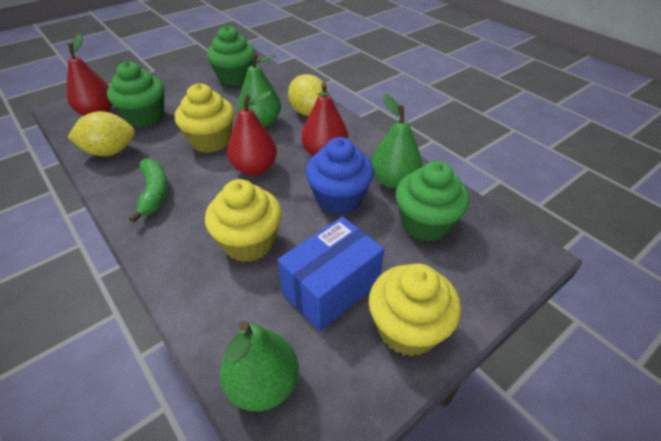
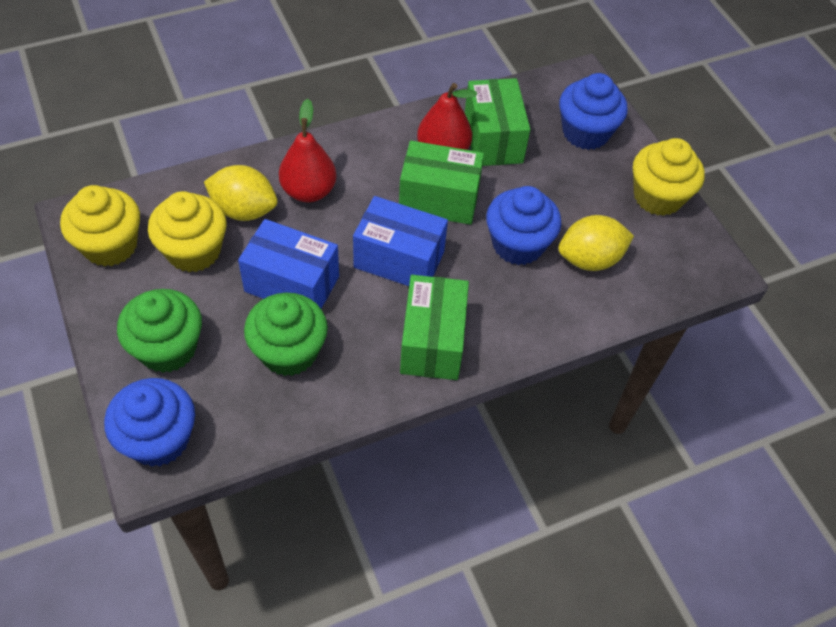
blue box: 1 -> 2
blue cupcake: 1 -> 3
green banana: 1 -> 0
green box: 0 -> 3
green cupcake: 3 -> 2
green pear: 3 -> 0
red pear: 3 -> 2

